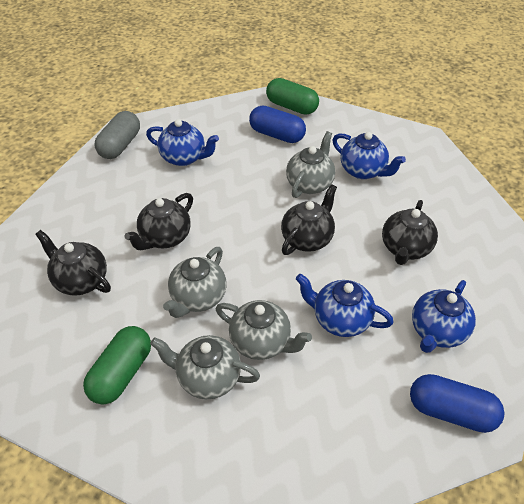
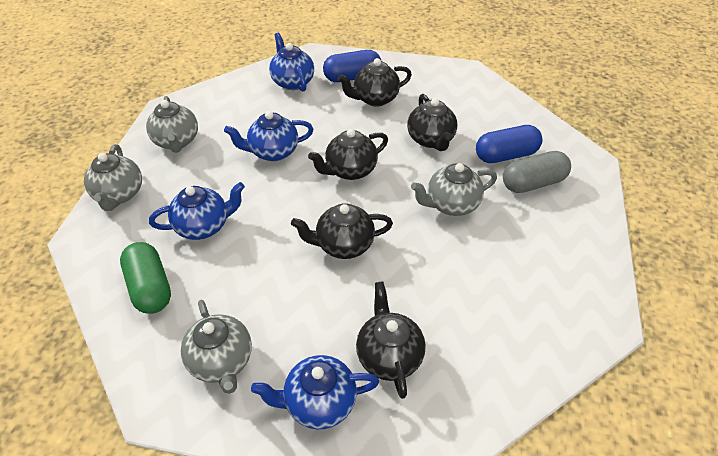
black teapot: 4 -> 5
green capsule: 2 -> 1

